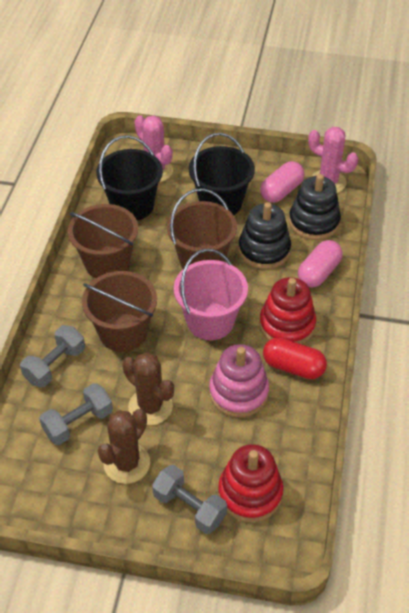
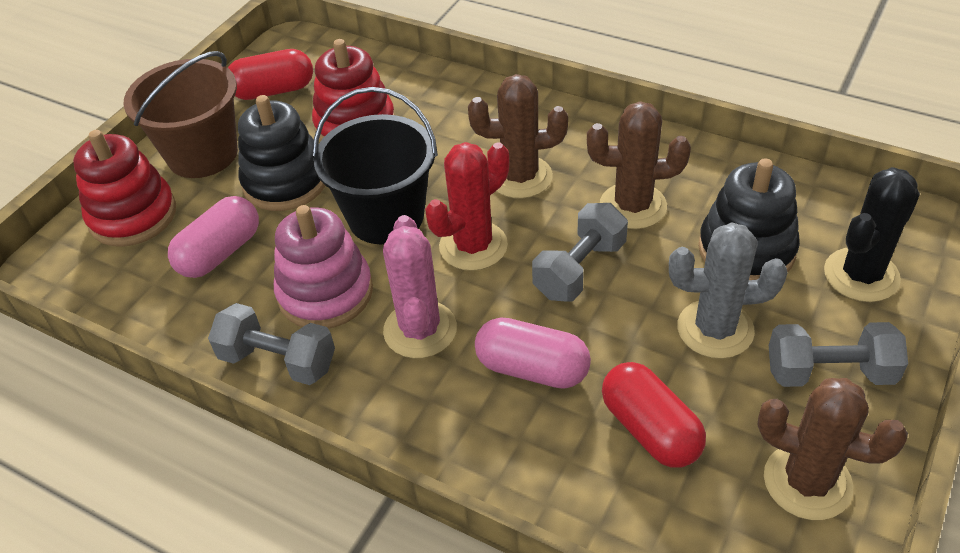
black bucket: 2 -> 1
black cactus: 0 -> 1
brown bucket: 3 -> 1
brown cactus: 2 -> 3
grey cactus: 0 -> 1
pink bucket: 1 -> 0
pink cactus: 2 -> 1
red cactus: 0 -> 1
red capsule: 1 -> 2

